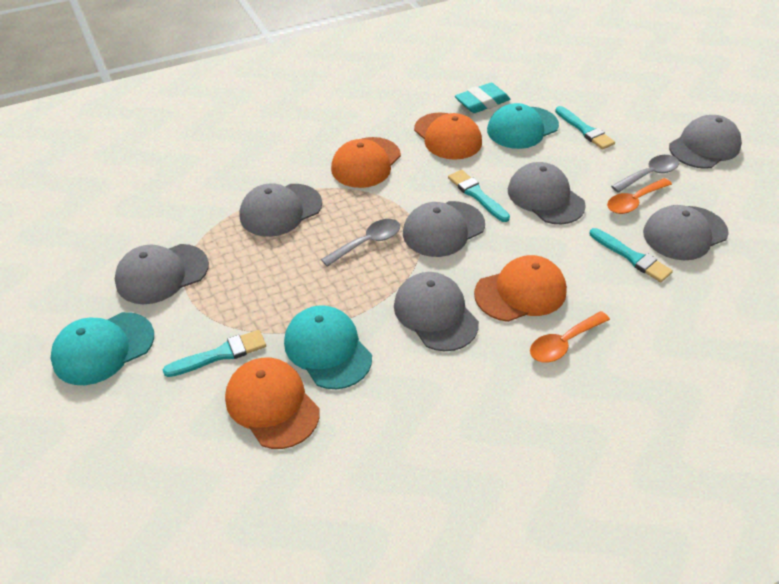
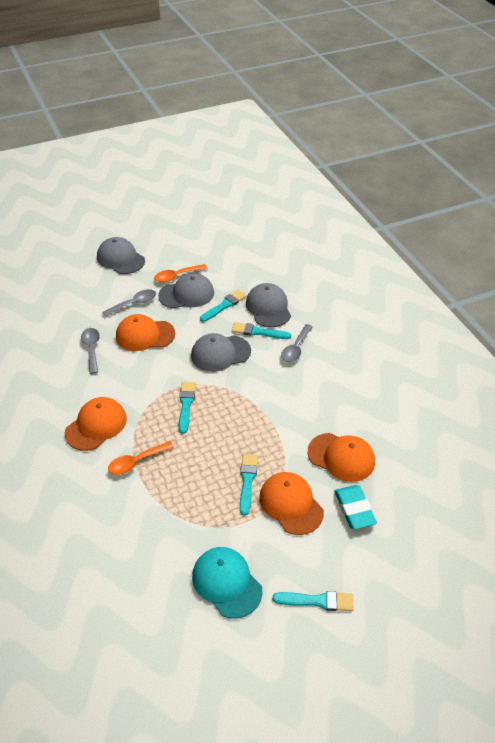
grey cap: 7 -> 4
grey spoon: 2 -> 3
turquoise brush: 4 -> 5
turquoise cap: 3 -> 1

